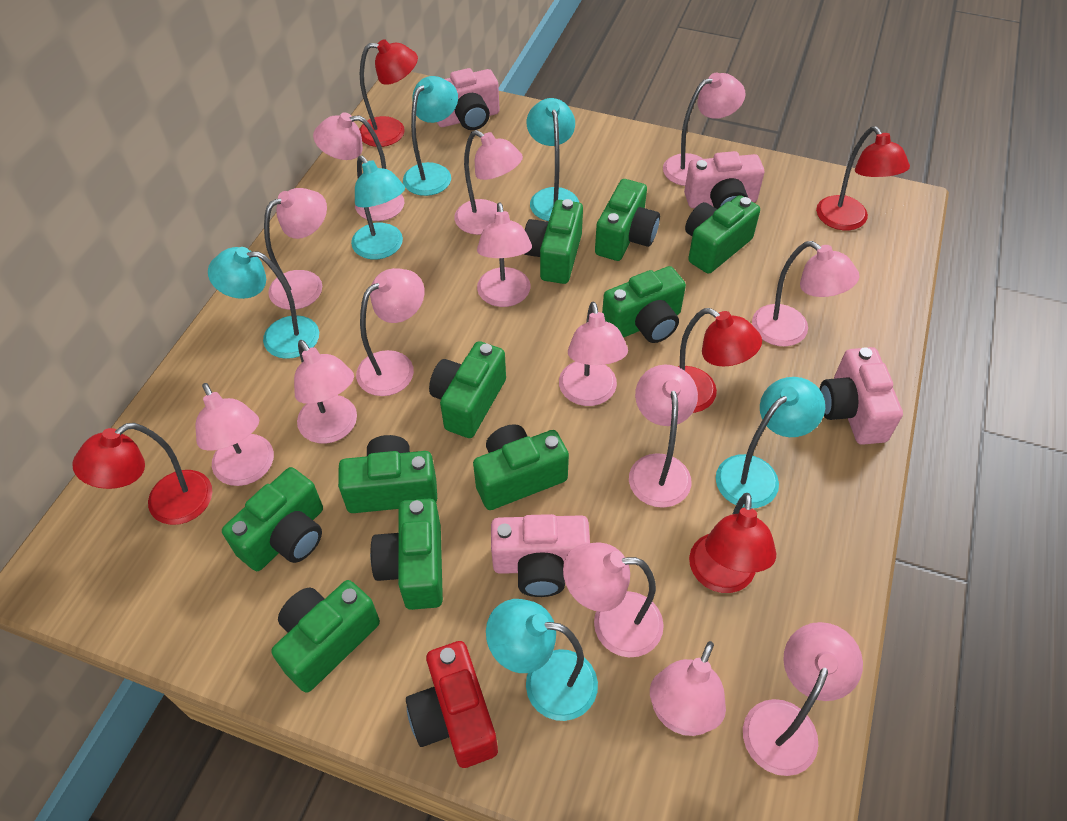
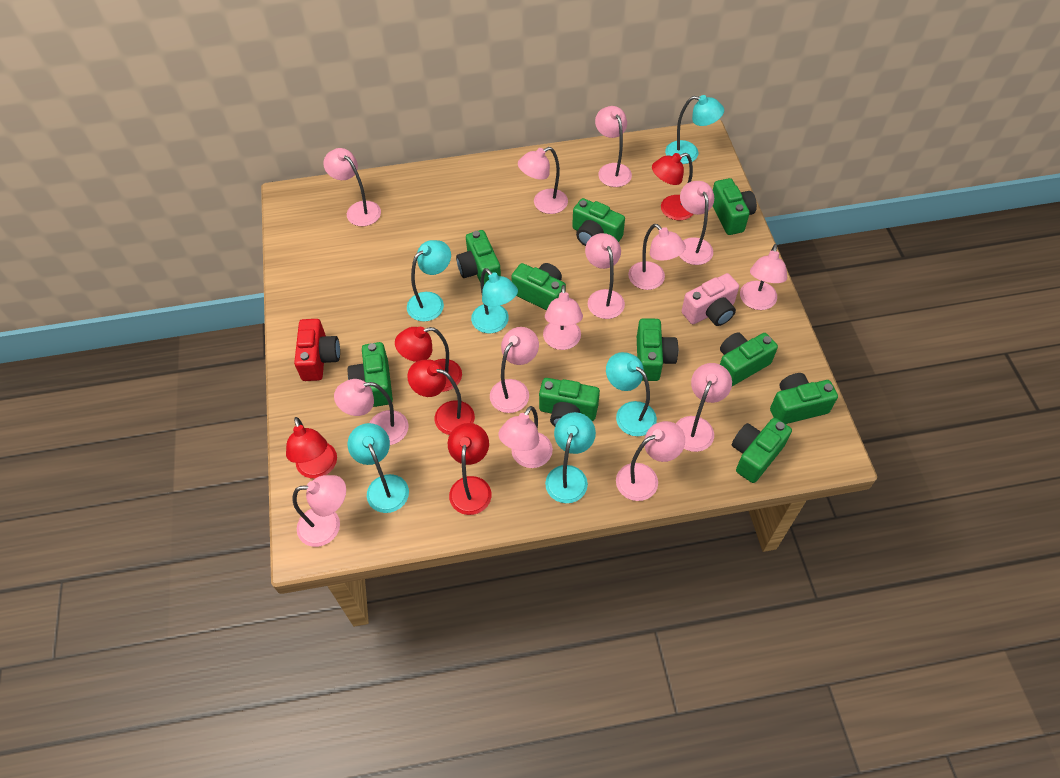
pink camera: 4 -> 1

